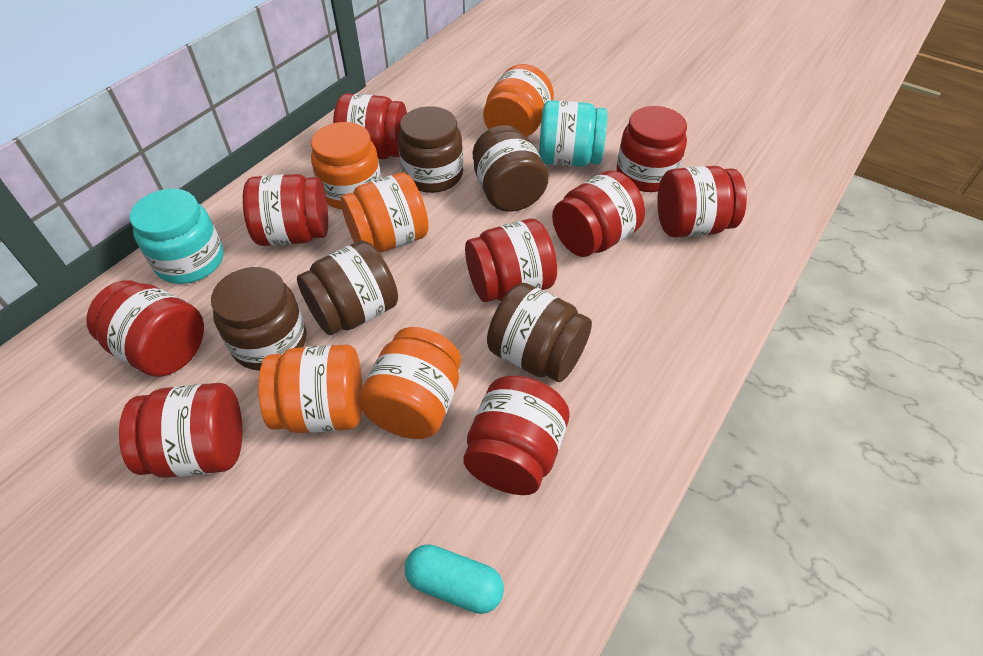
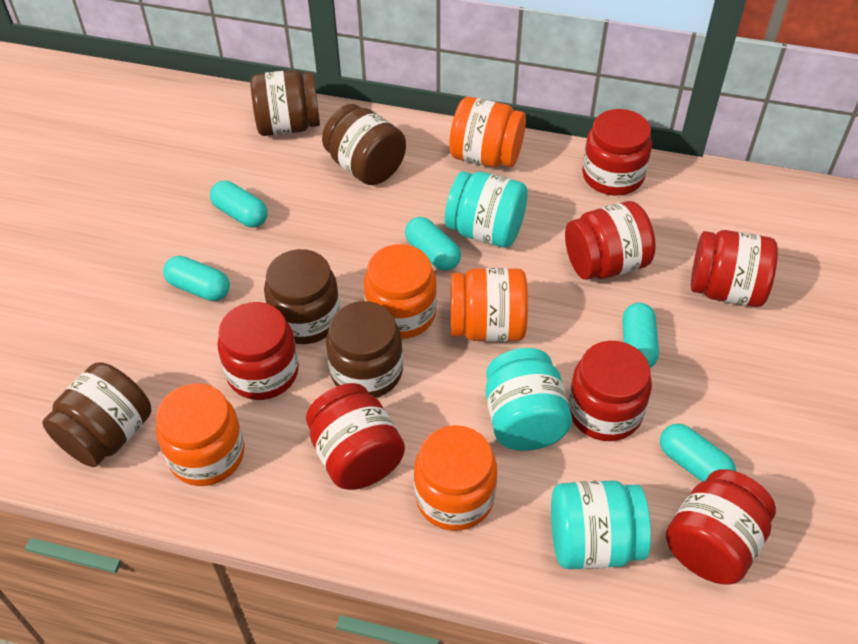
red jar: 9 -> 7
turquoise capsule: 1 -> 5
turquoise jar: 2 -> 3

